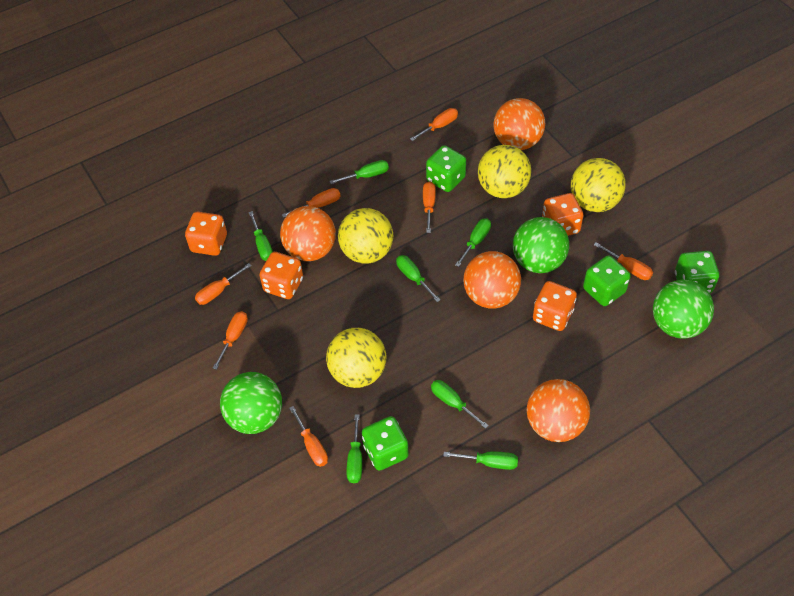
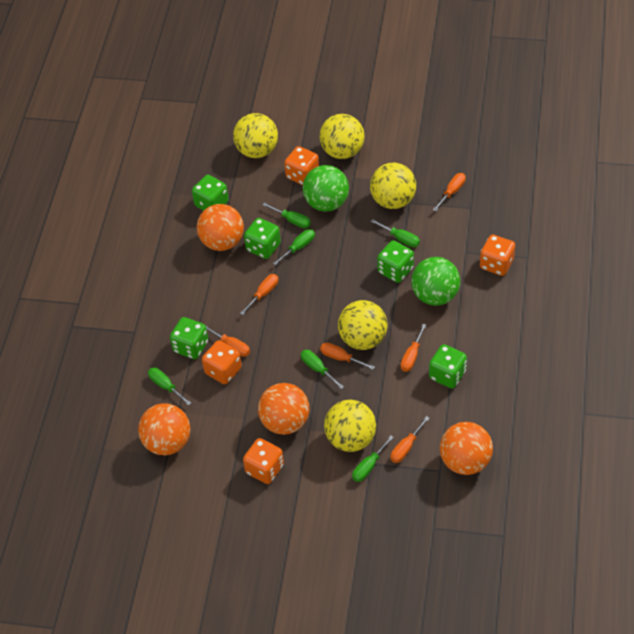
green ball: 3 -> 2
green dice: 4 -> 5
green screwdriver: 7 -> 6
orange screwdriver: 7 -> 6
yellow ball: 4 -> 5

